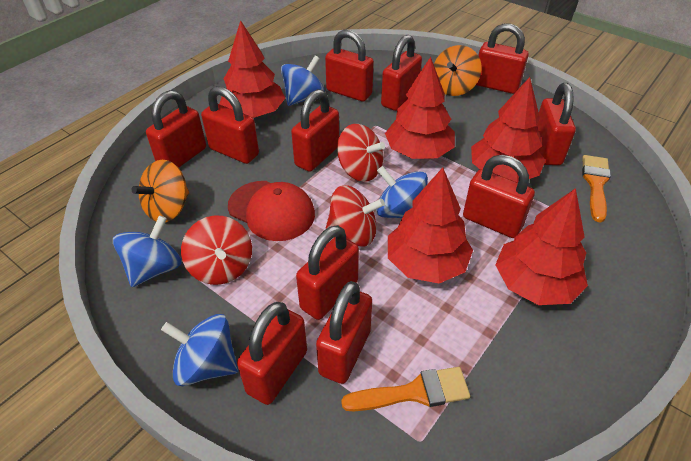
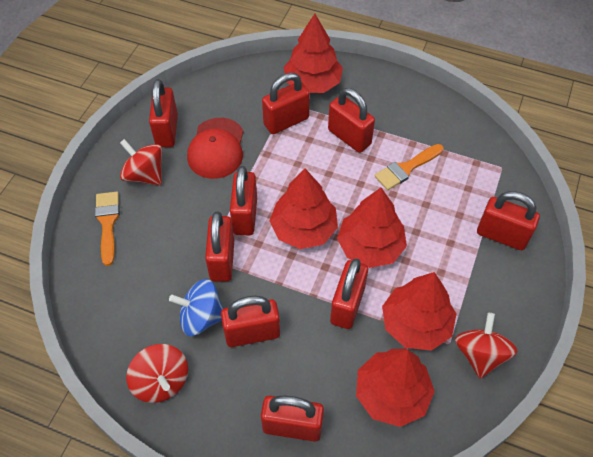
blue spinning top: 4 -> 1
orange spinning top: 2 -> 0
red padlock: 11 -> 9

